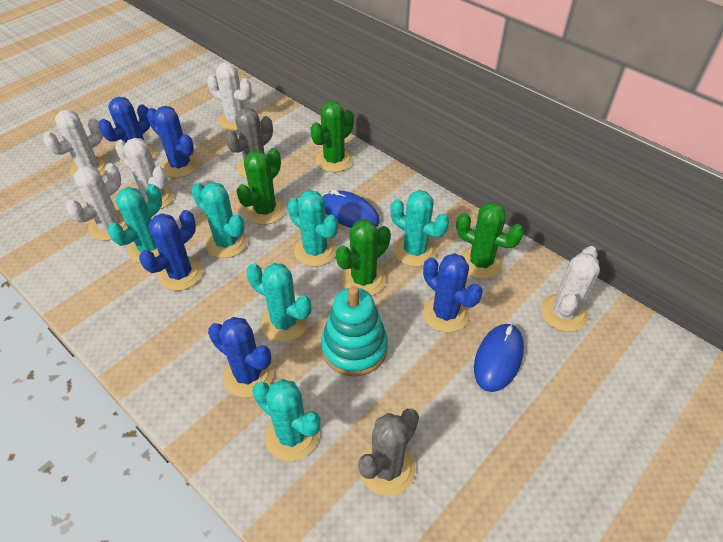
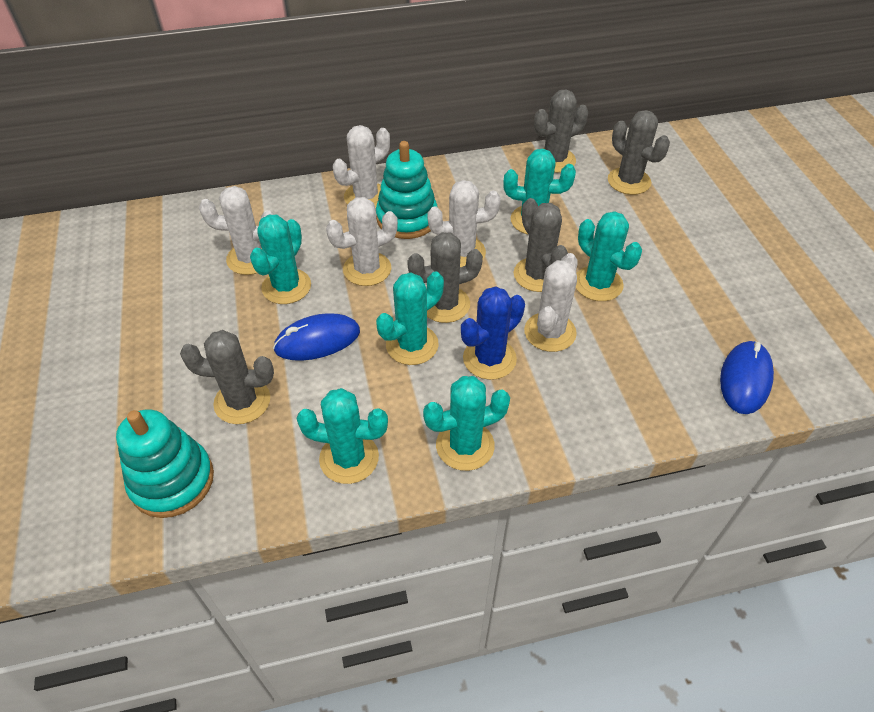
blue cactus: 5 -> 1
green cactus: 4 -> 0
grey cactus: 2 -> 5
turquoise stacking toy: 1 -> 2

